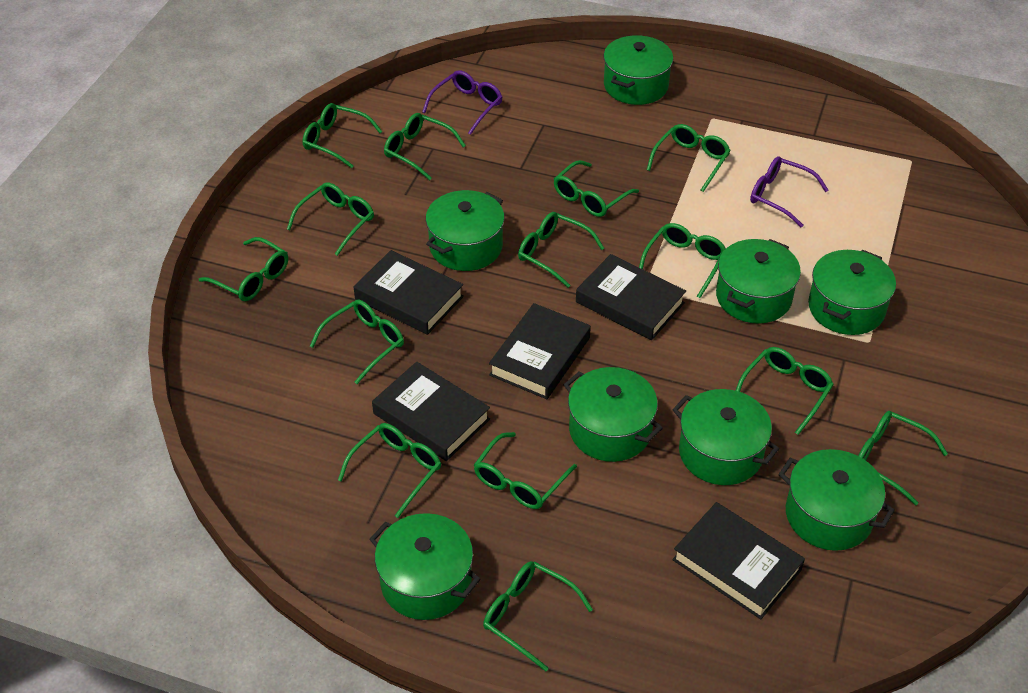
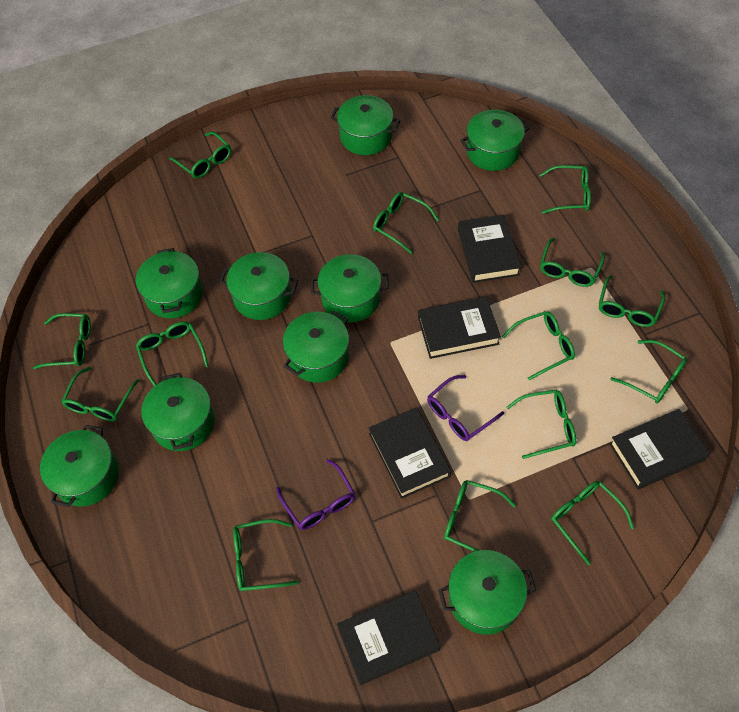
green pot: 8 -> 9

